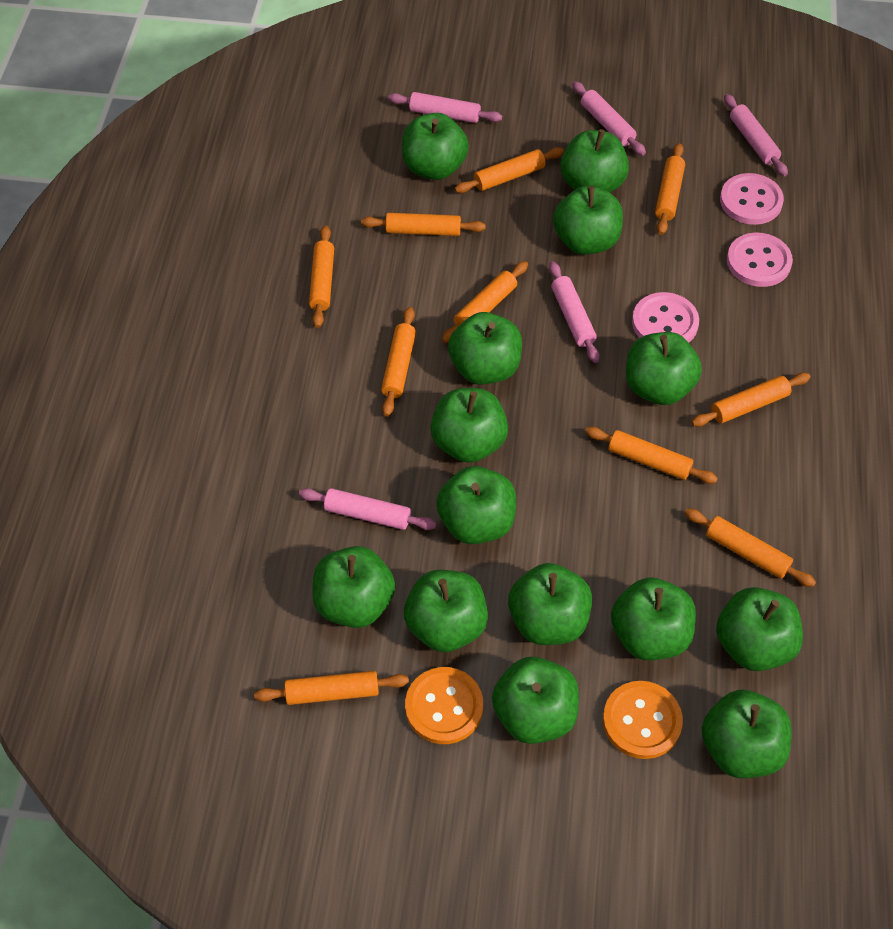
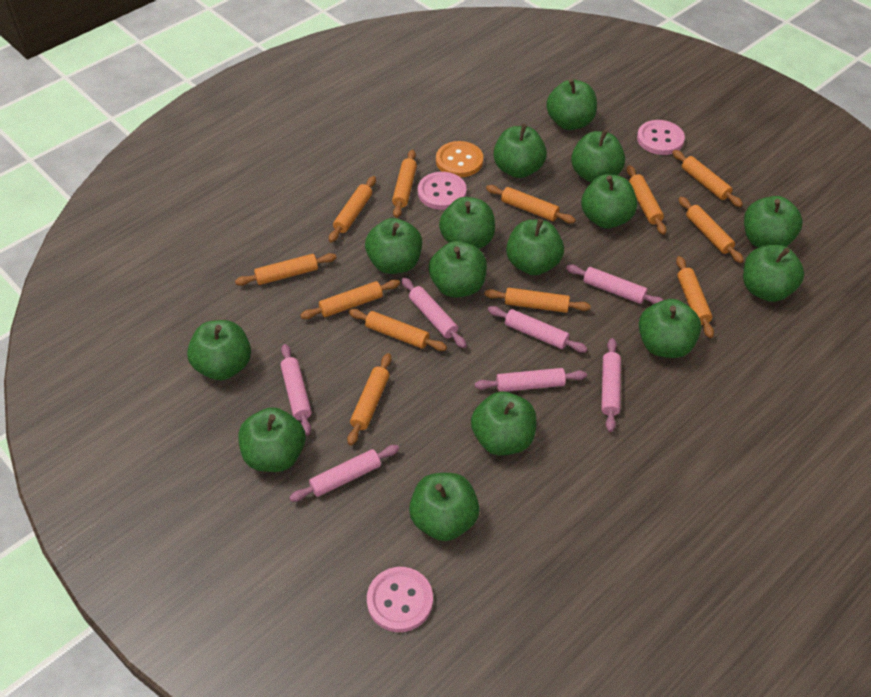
green apple: 14 -> 15
orange button: 2 -> 1
orange rolling pin: 10 -> 12
pink rolling pin: 5 -> 7

